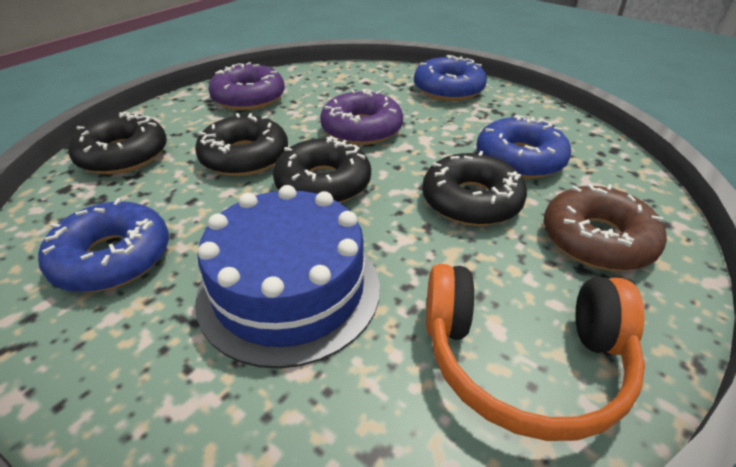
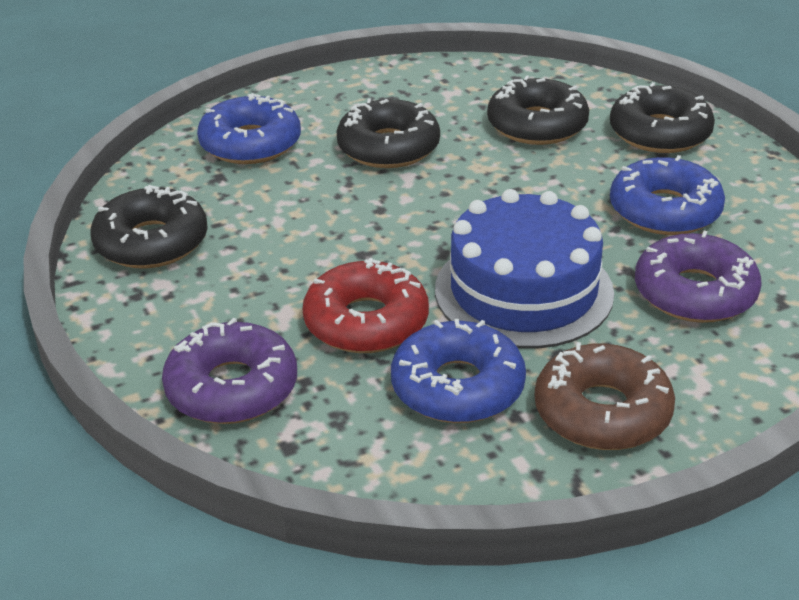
orange headphones: 1 -> 0
red donut: 0 -> 1

